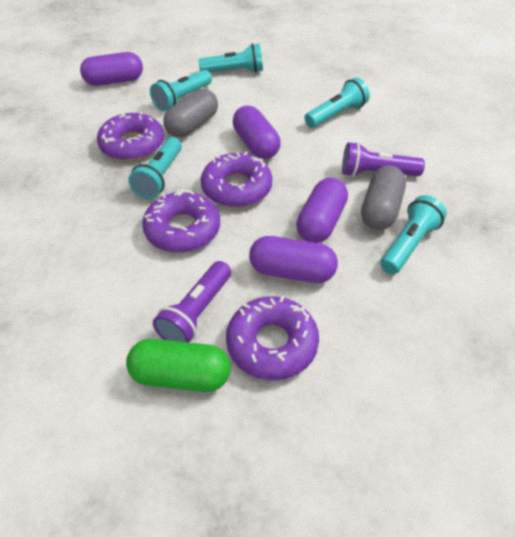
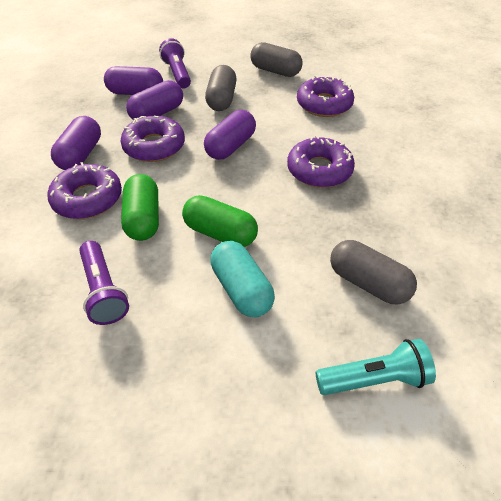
green capsule: 1 -> 2
grey capsule: 2 -> 3
turquoise capsule: 0 -> 1
turquoise flashlight: 5 -> 1

